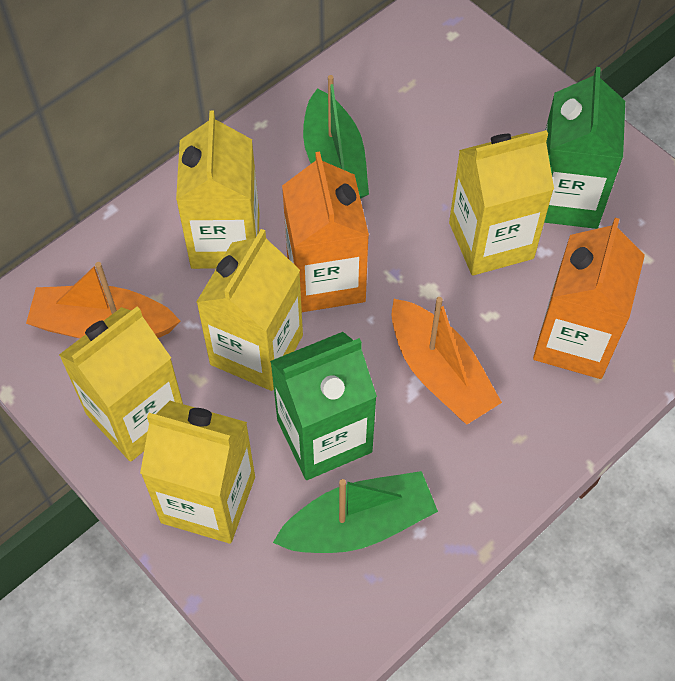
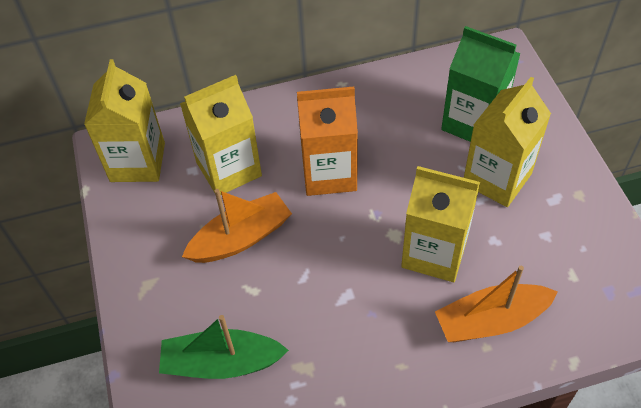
green boat: 2 -> 1
green carton: 2 -> 1
orange carton: 2 -> 1
yellow carton: 5 -> 4

